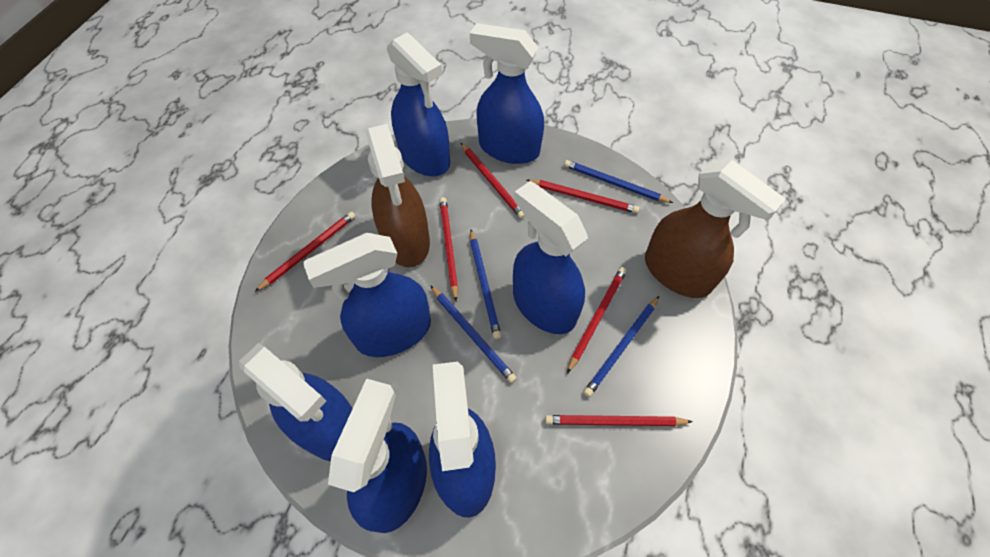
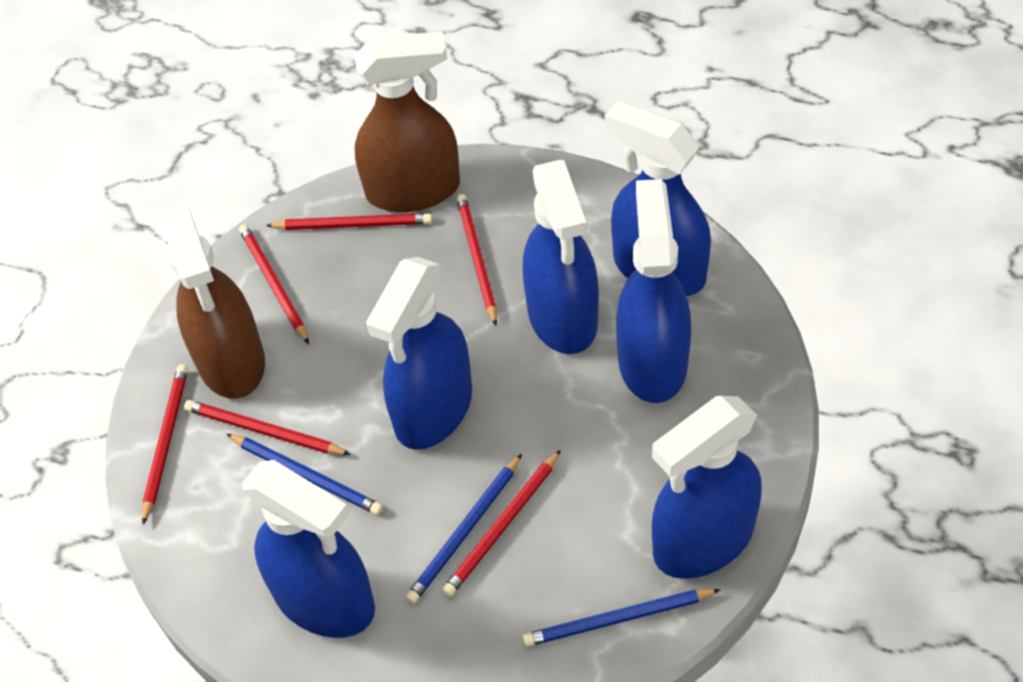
blue pencil: 4 -> 3
blue spray bottle: 7 -> 6

